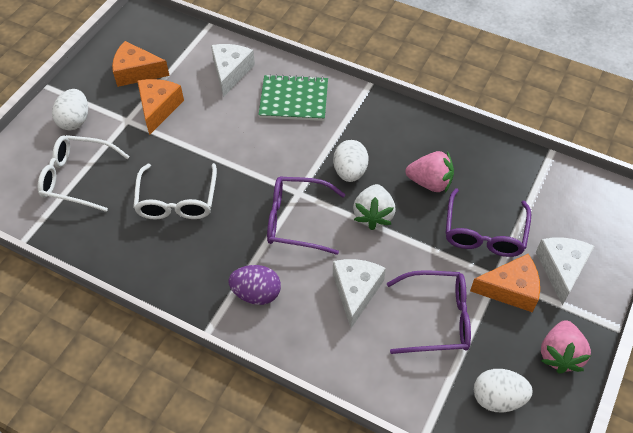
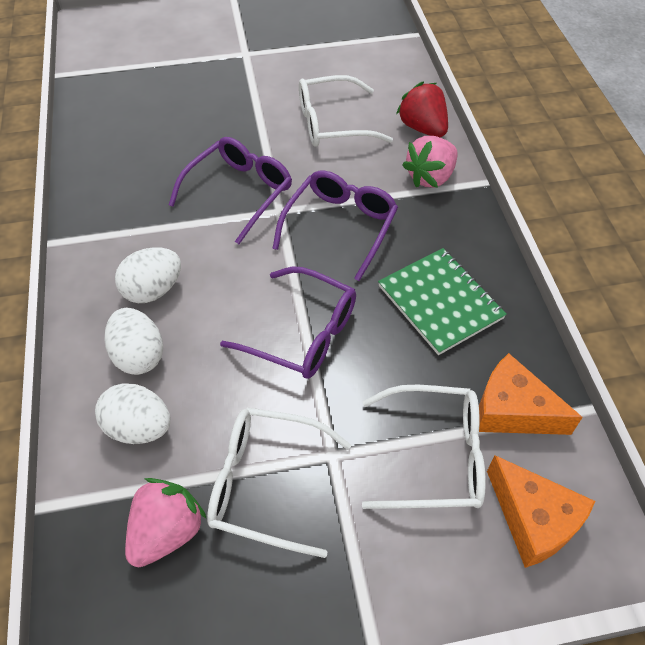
orange cheese: 3 -> 2
purple egg: 1 -> 0
red strawberry: 0 -> 1
white cheese: 3 -> 0
white glasses: 2 -> 3
white strawberry: 1 -> 0

